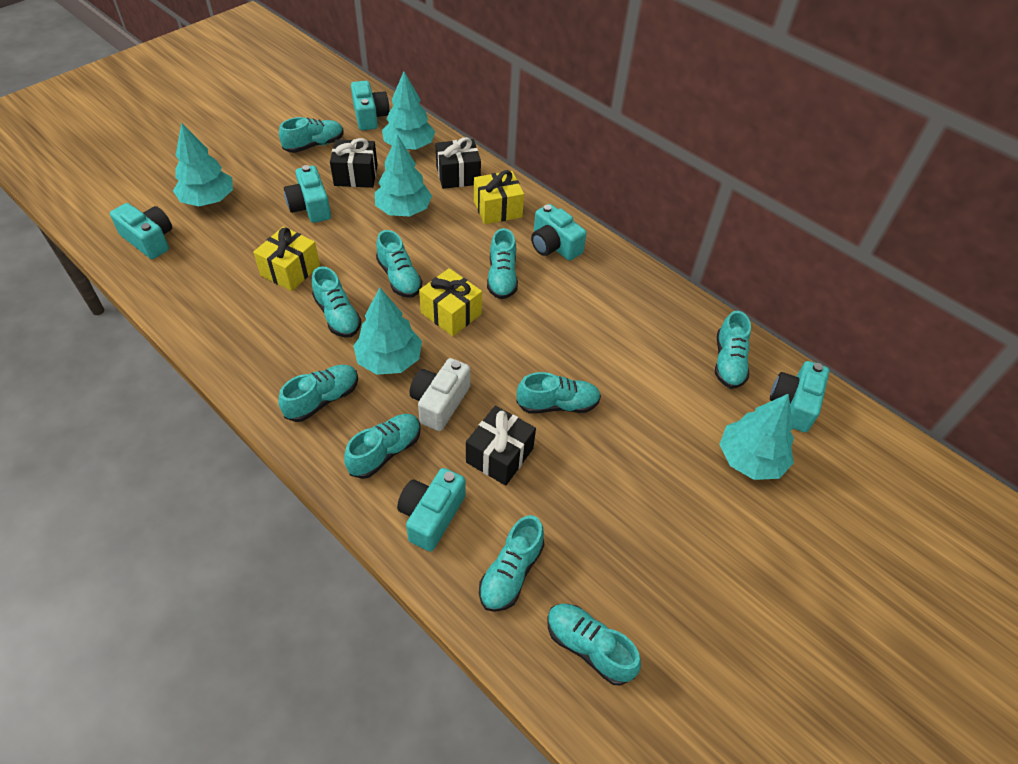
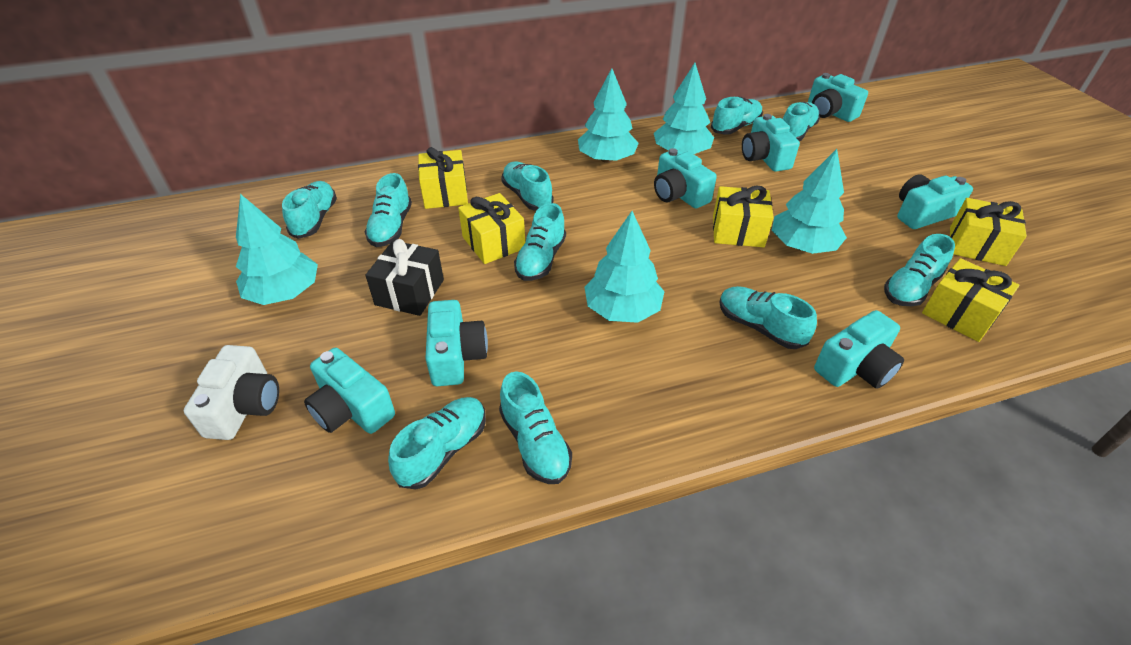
black gift: 3 -> 1
turquoise camera: 6 -> 7
yellow gift: 3 -> 5

